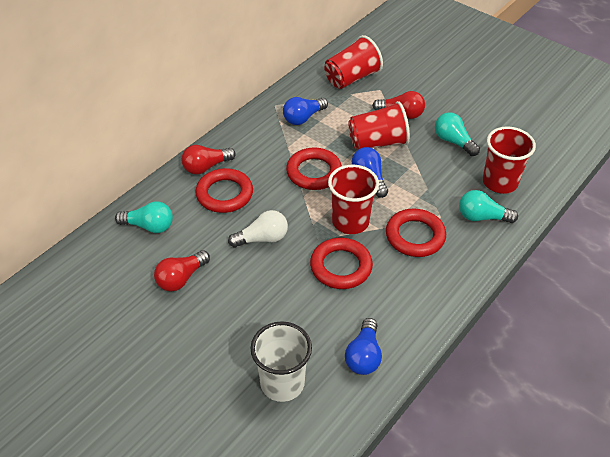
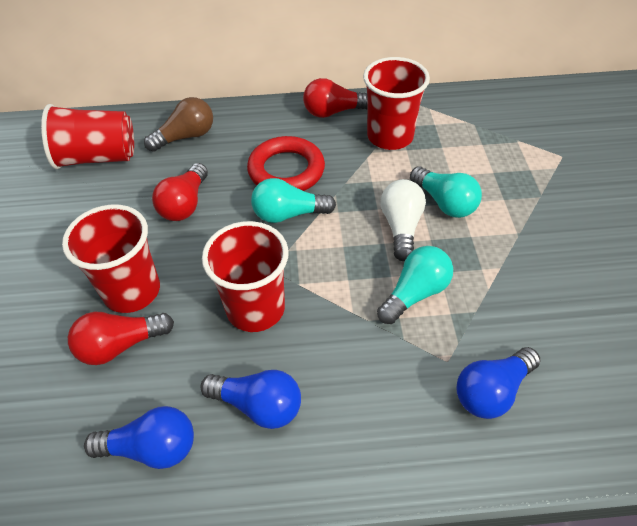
brown light bulb: 0 -> 1
red ring: 4 -> 1
white cup: 1 -> 0

